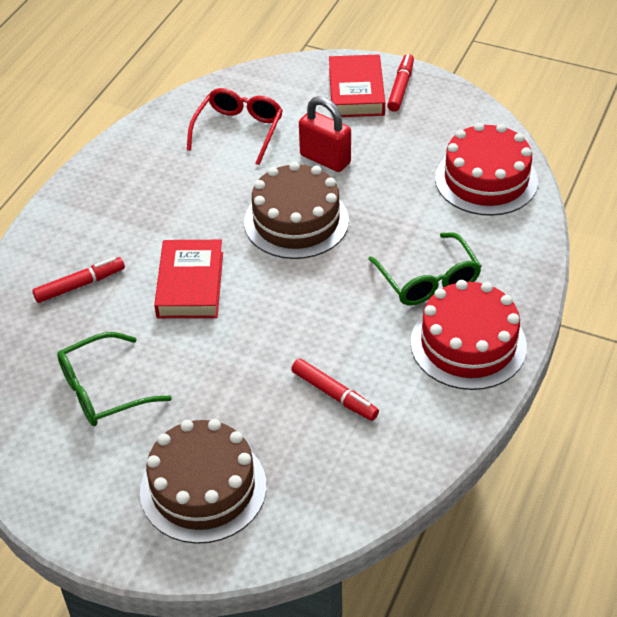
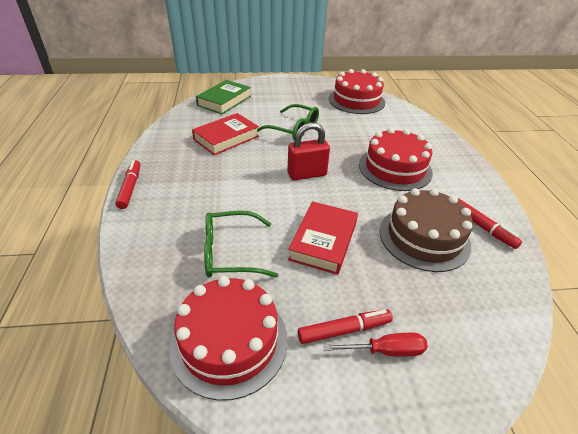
brown cake: 2 -> 1
green book: 0 -> 1
red cake: 2 -> 3
red glasses: 1 -> 0
red screwdriver: 0 -> 1

